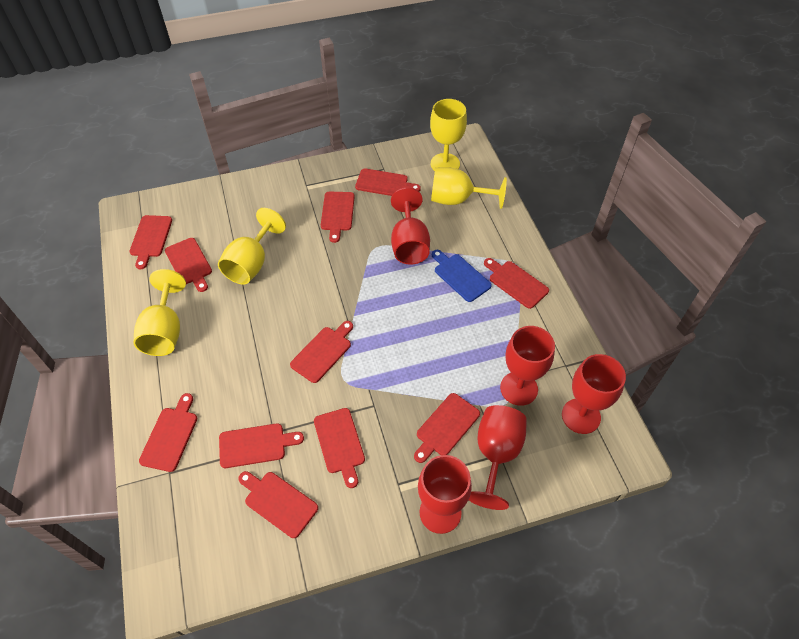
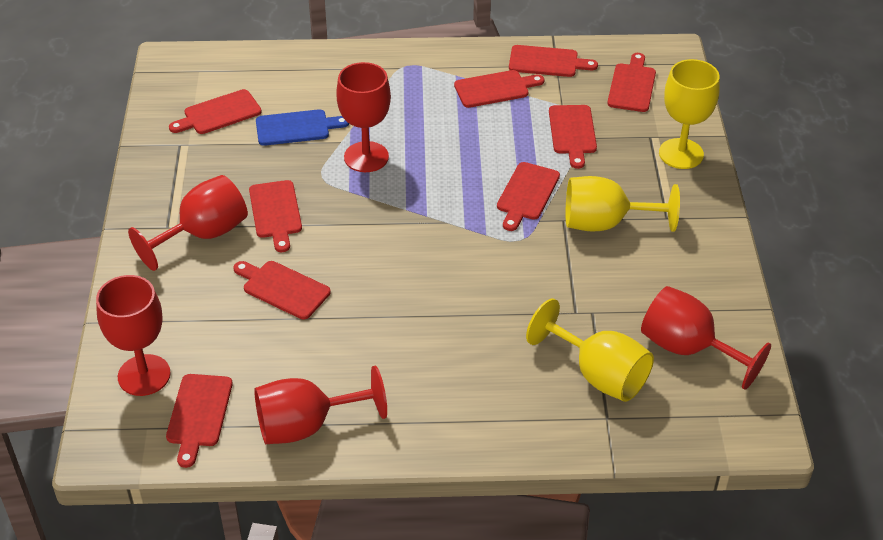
red cutting board: 11 -> 9
yellow goblet: 4 -> 3

